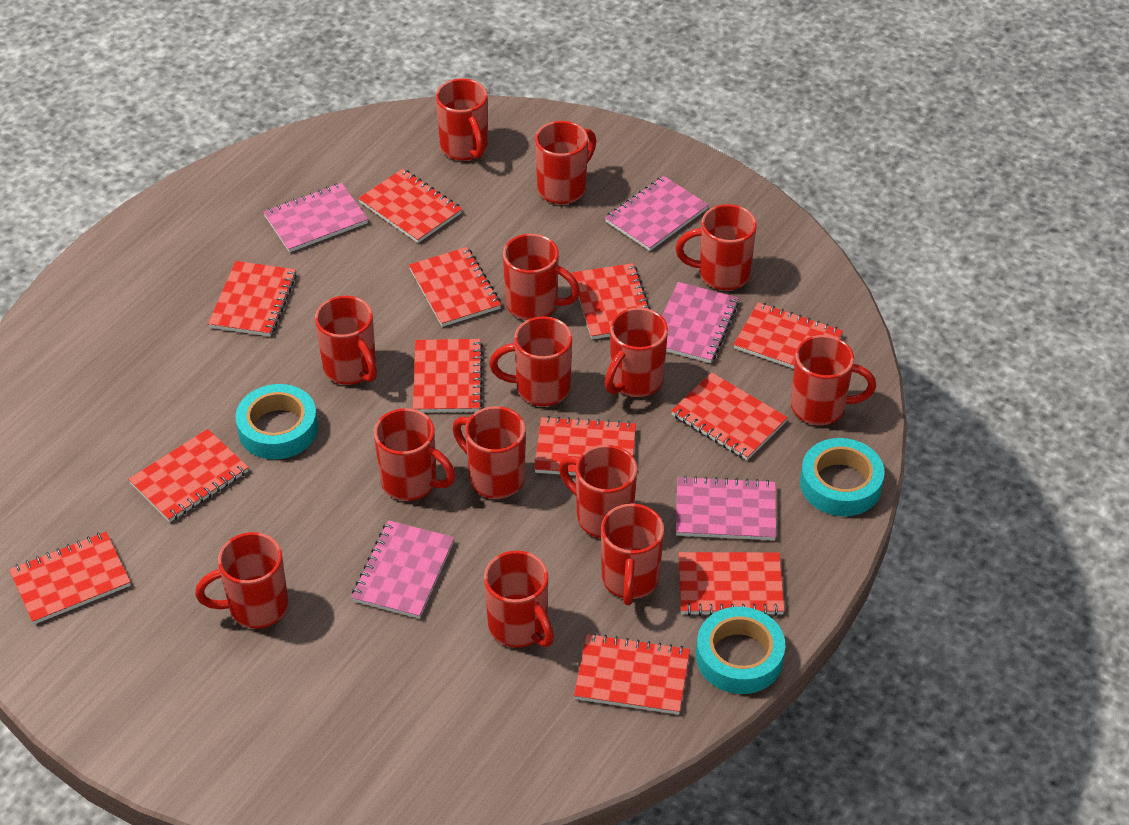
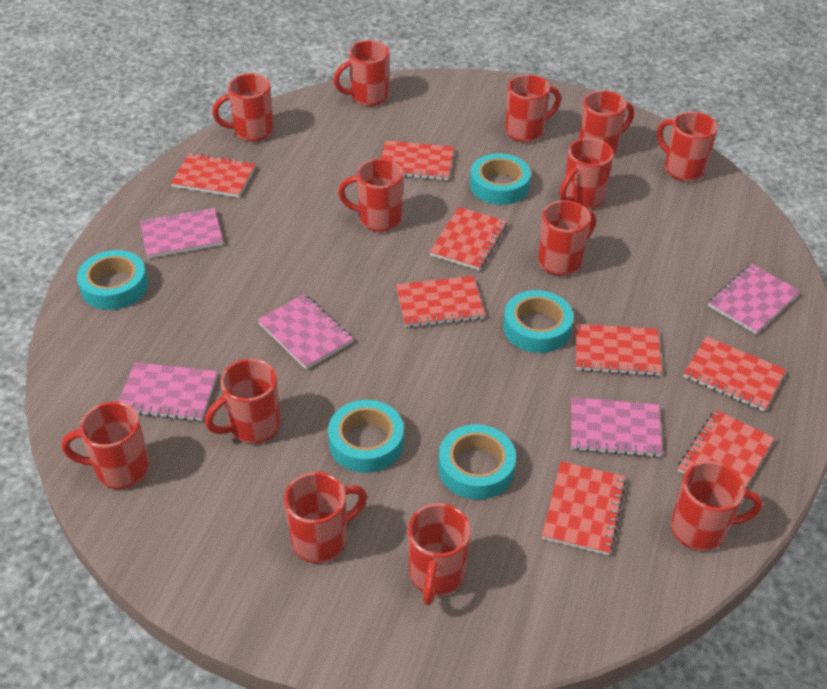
red mug: 14 -> 13
red notebook: 12 -> 8
turquoise tape: 3 -> 5

